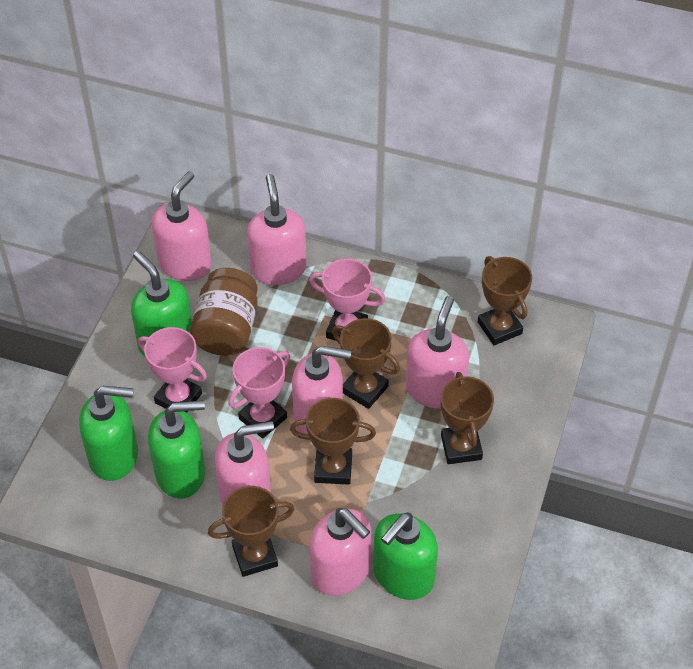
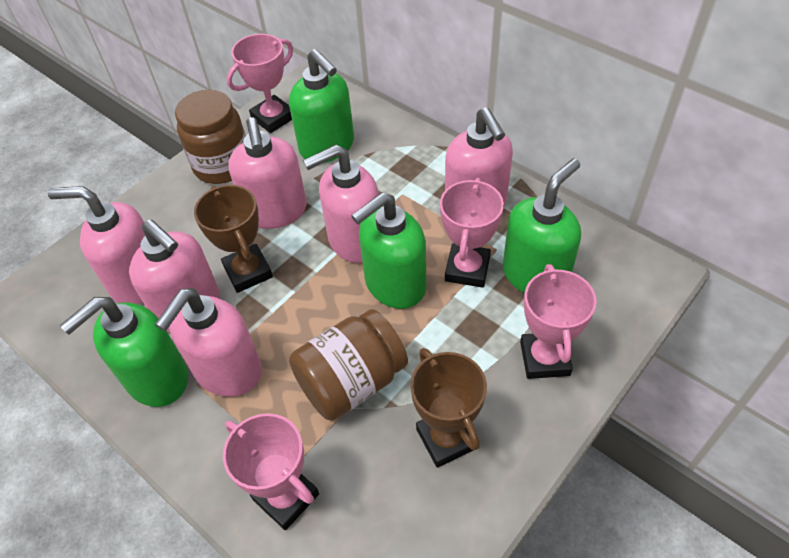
brown jar: 1 -> 2
brown trophy: 5 -> 2
pink trophy: 3 -> 4

